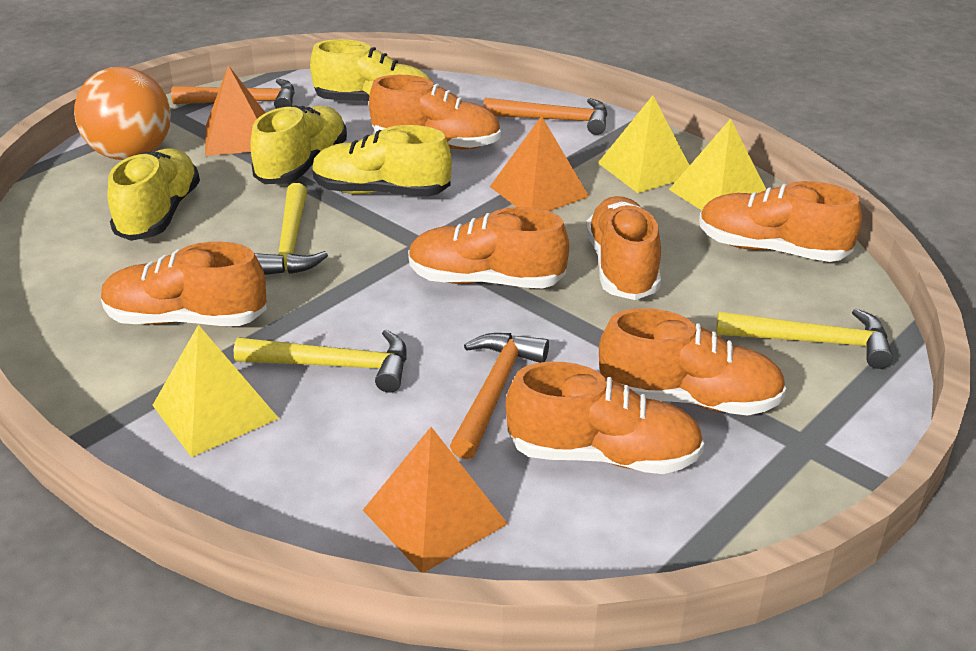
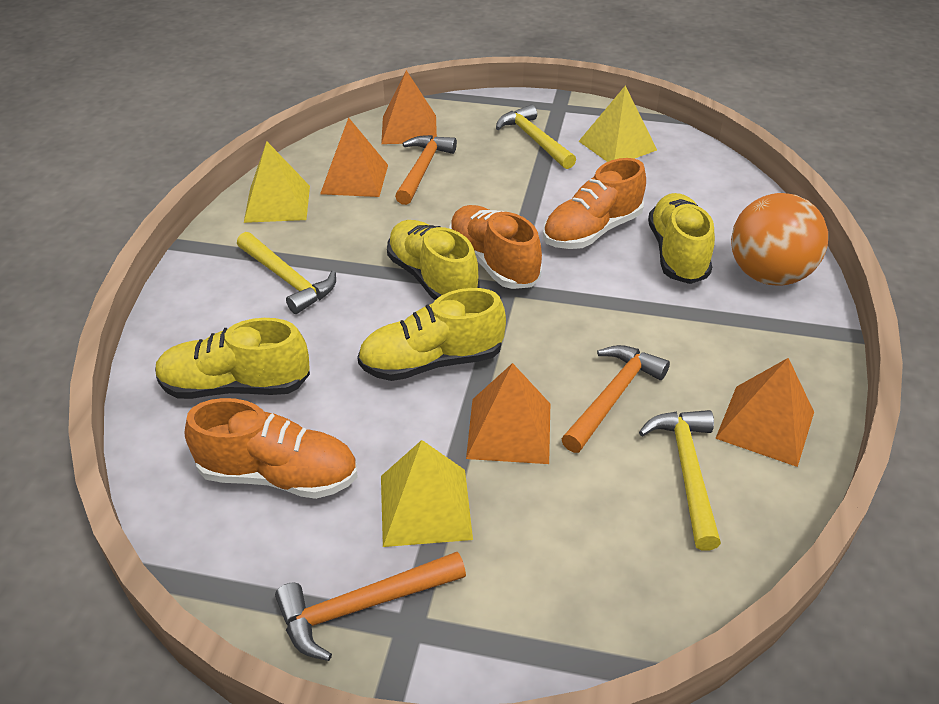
orange pyramid: 3 -> 4
orange shoe: 7 -> 3

